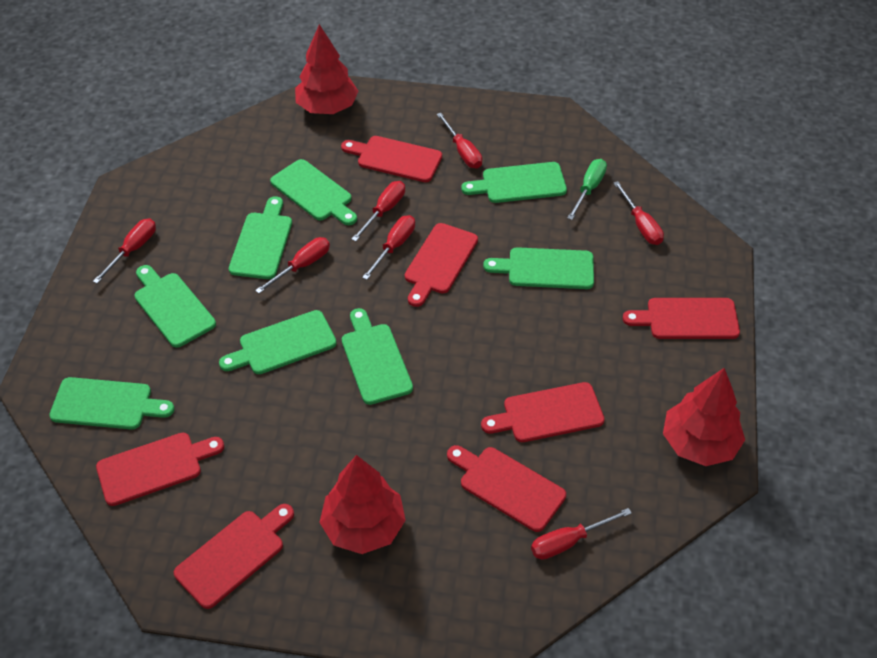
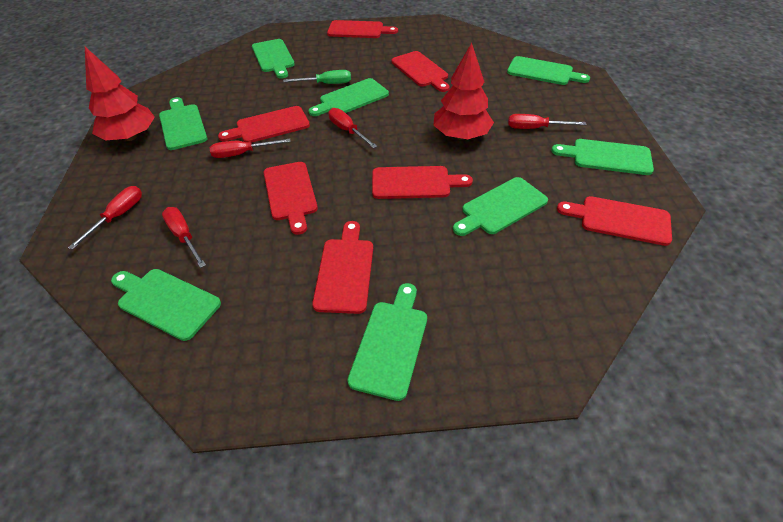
red screwdriver: 7 -> 5
red tree: 3 -> 2

